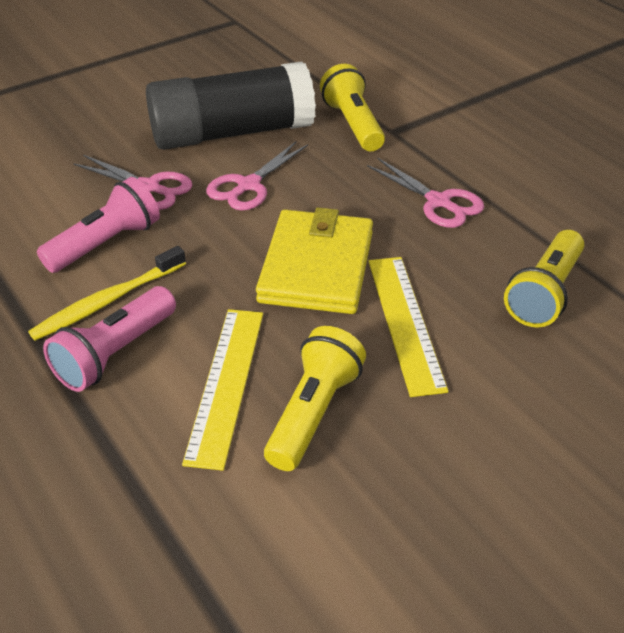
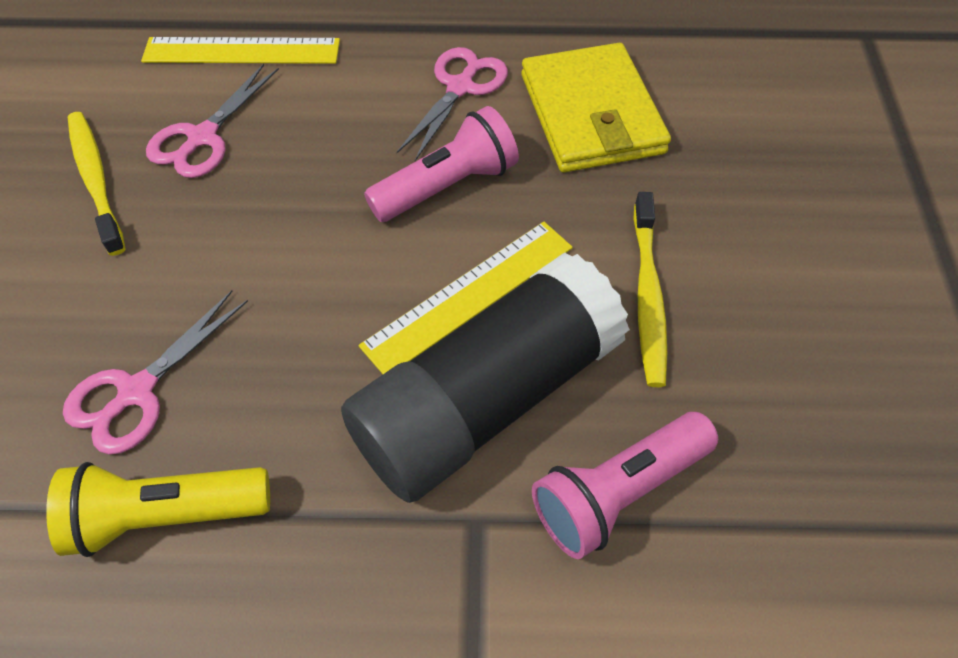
yellow flashlight: 3 -> 1
yellow toothbrush: 1 -> 2

